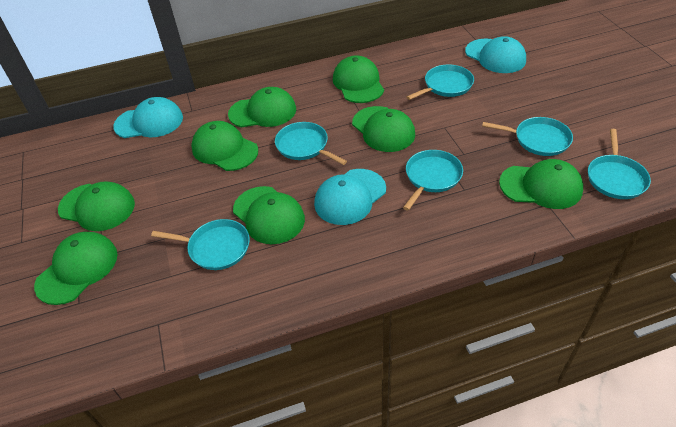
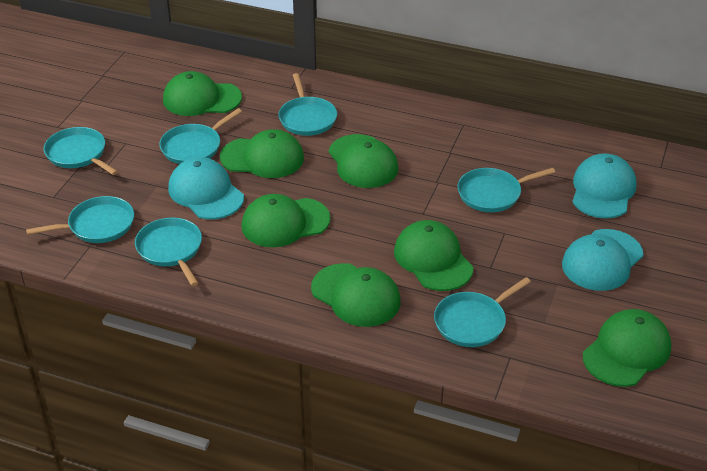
green cap: 8 -> 7
turquoise pan: 6 -> 7

